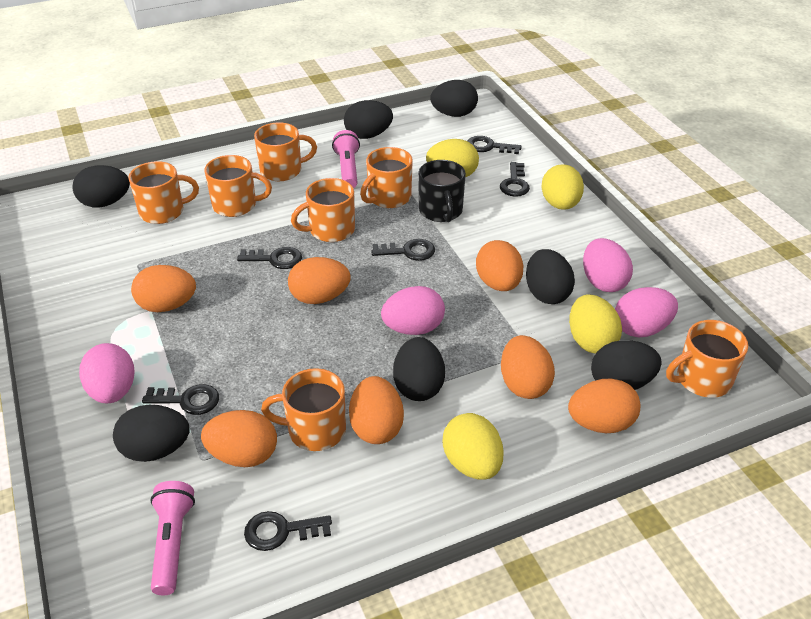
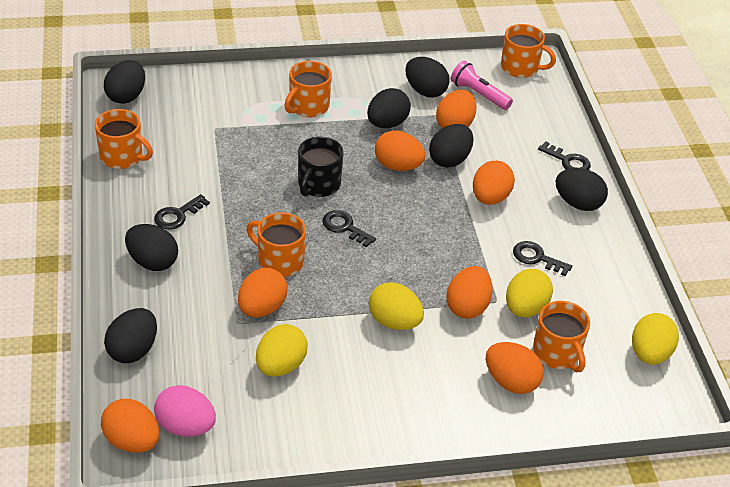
black key: 6 -> 4
orange mug: 7 -> 5
pink egg: 4 -> 1
pink flashlight: 2 -> 1

